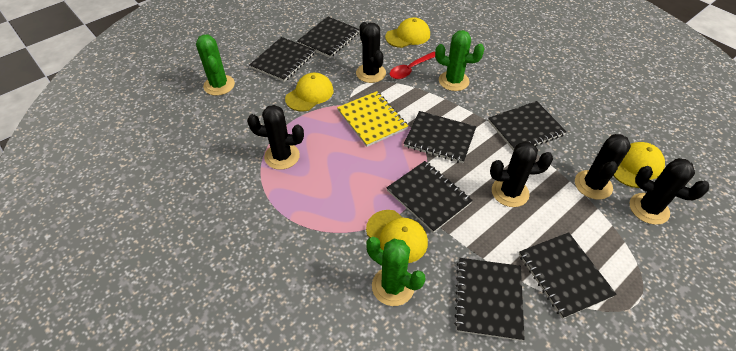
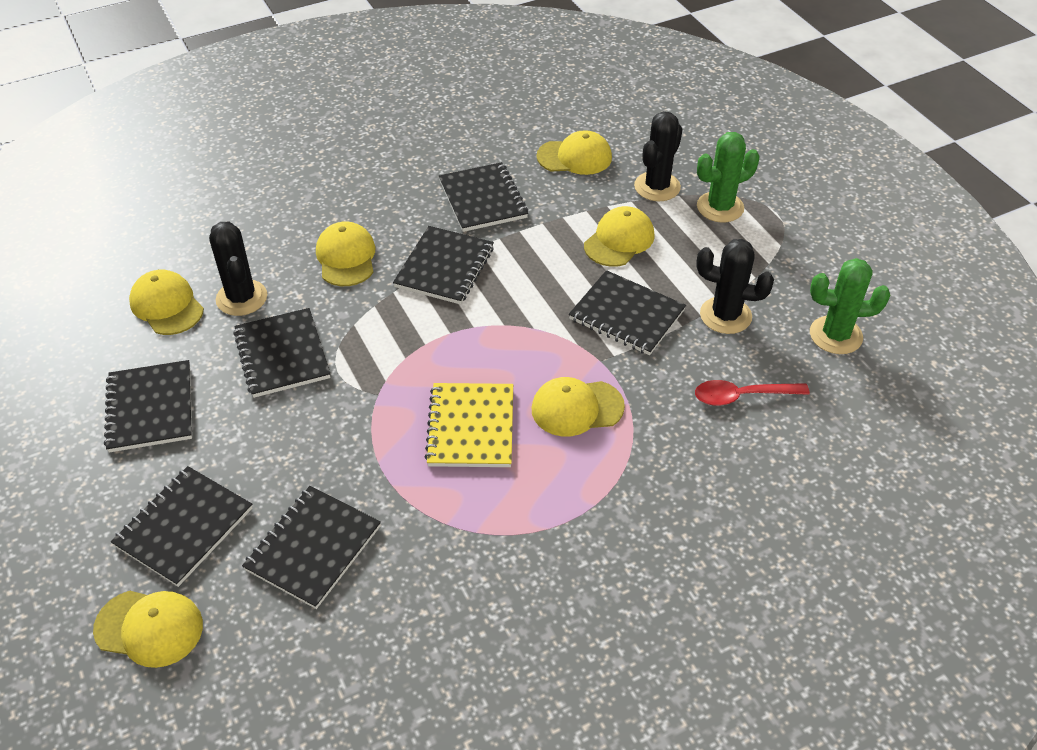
black cactus: 5 -> 3
green cactus: 3 -> 2
yellow cap: 4 -> 6

